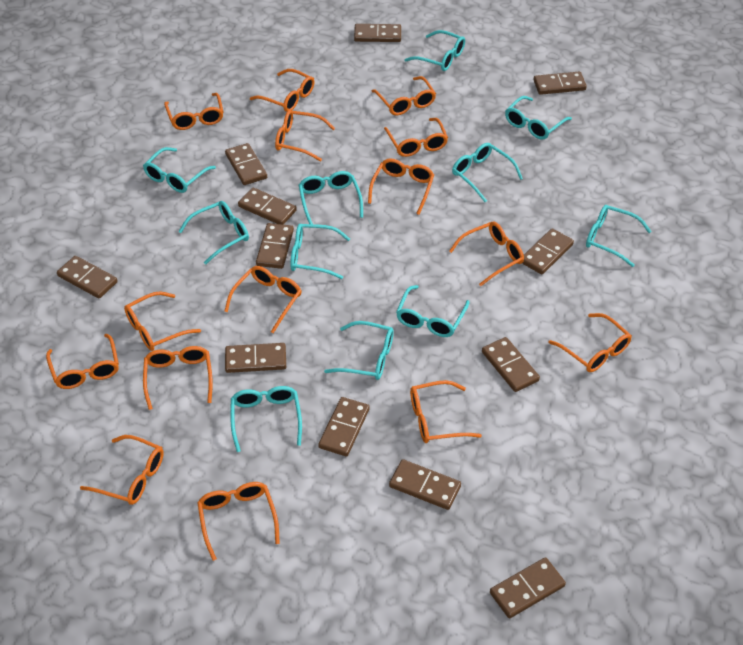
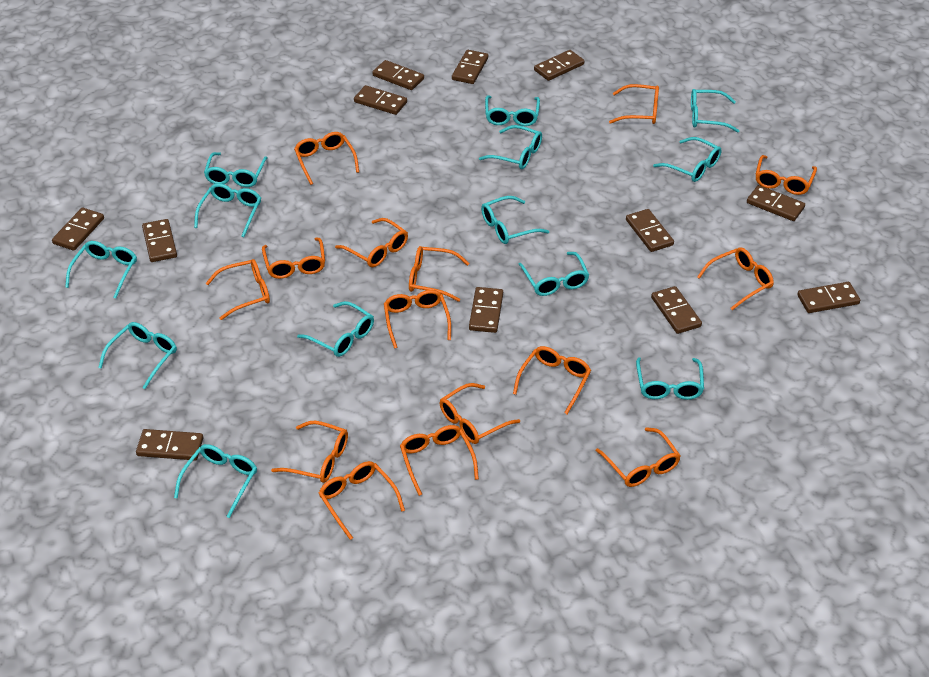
turquoise glasses: 11 -> 13

